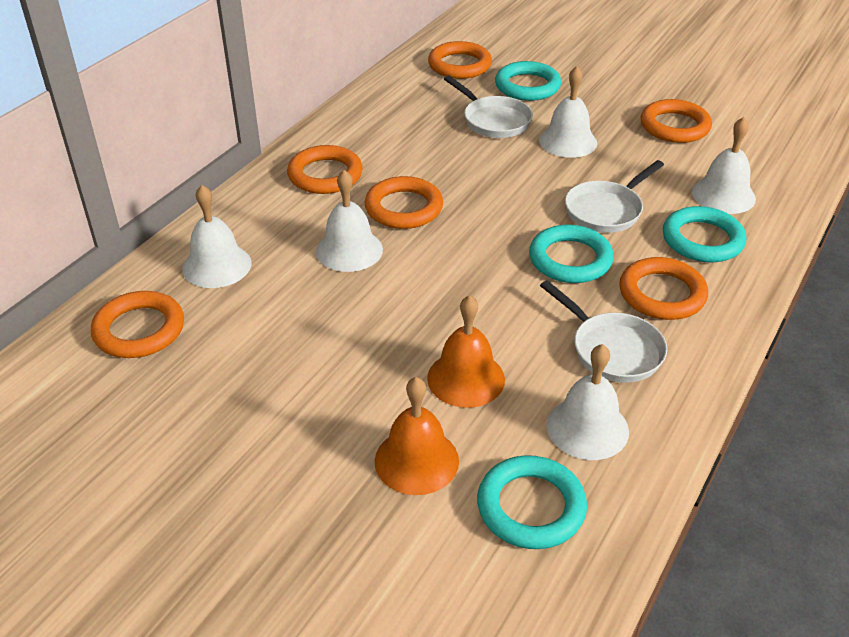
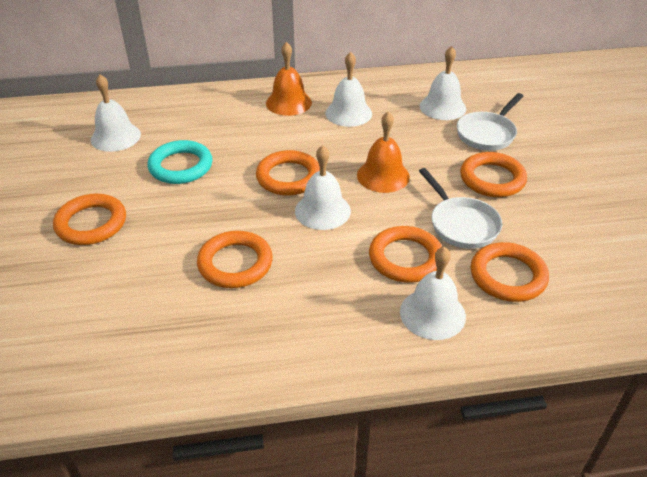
turquoise ring: 4 -> 1
white pan: 3 -> 2

